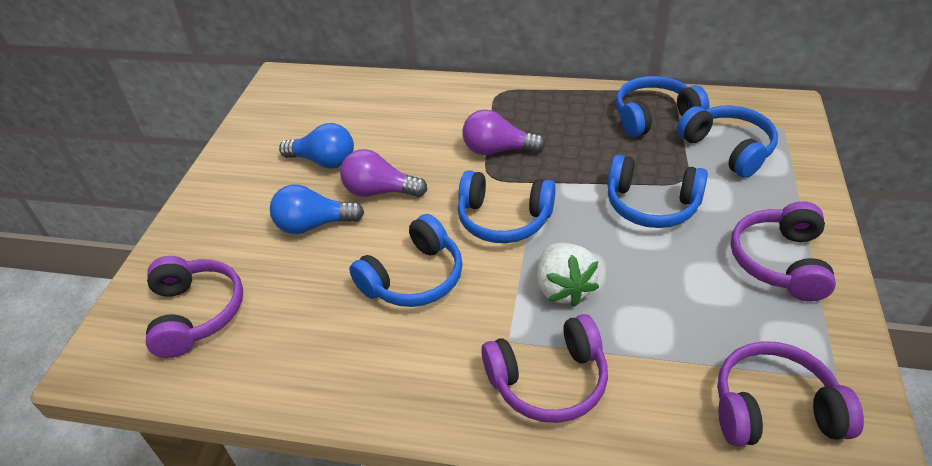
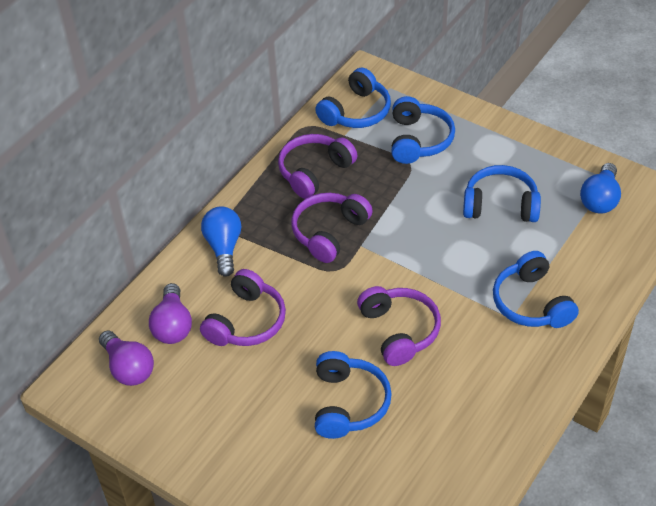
white strawberry: 1 -> 0

